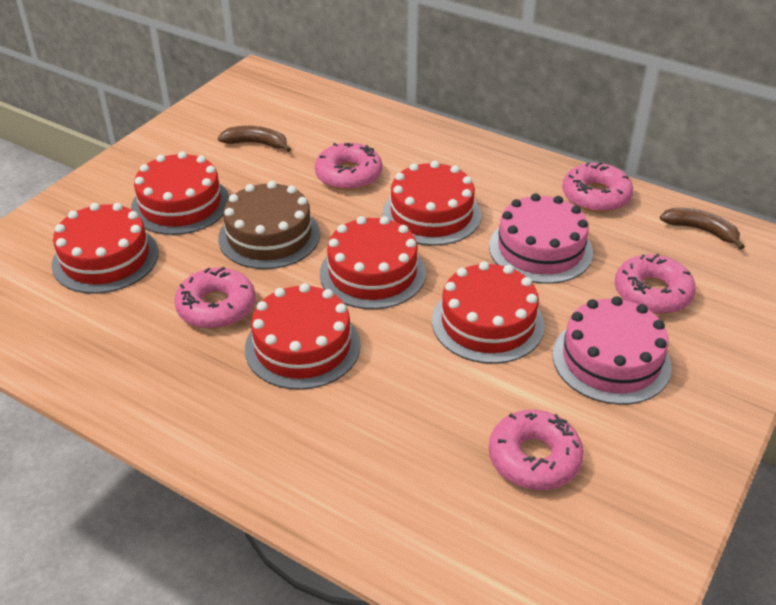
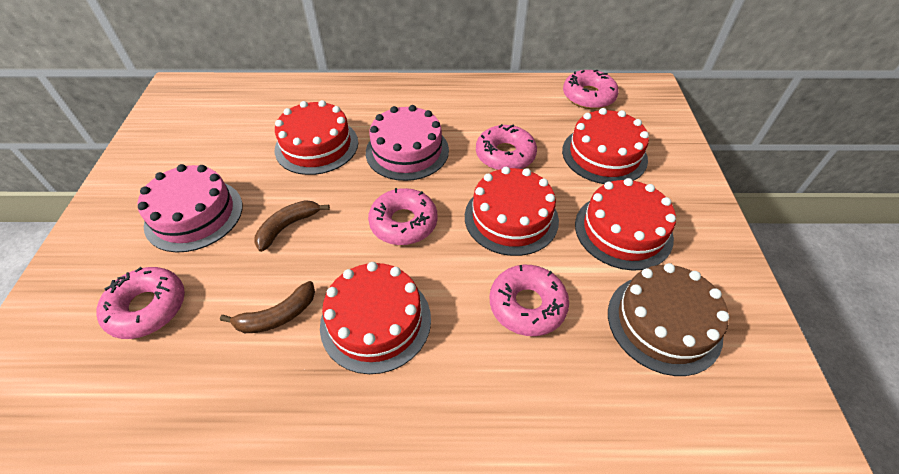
red cake: 6 -> 5

